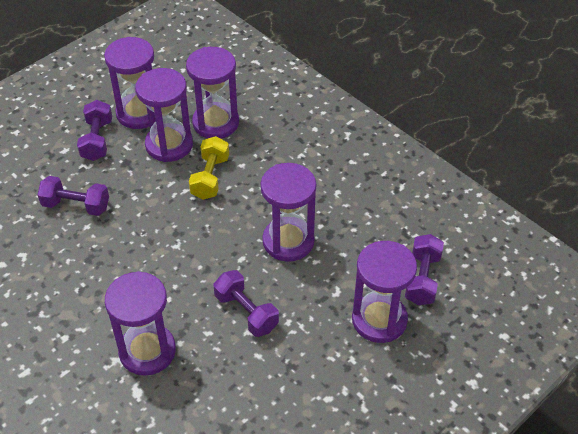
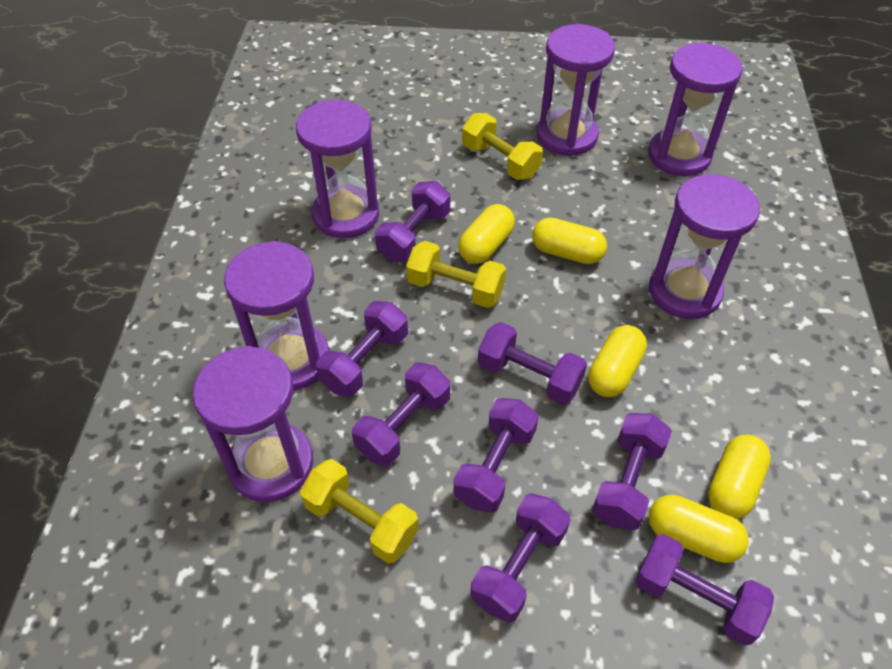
purple dumbbell: 4 -> 8
yellow capsule: 0 -> 5
yellow dumbbell: 1 -> 3

